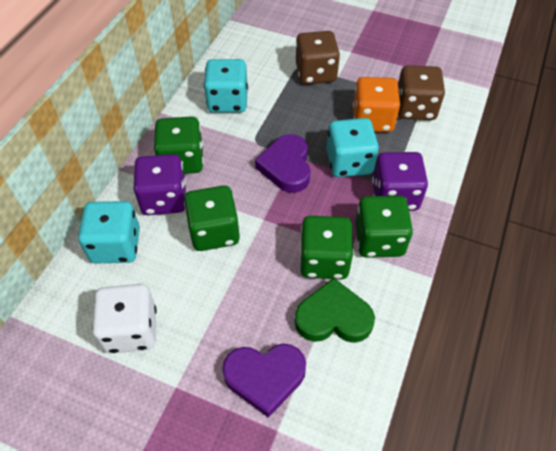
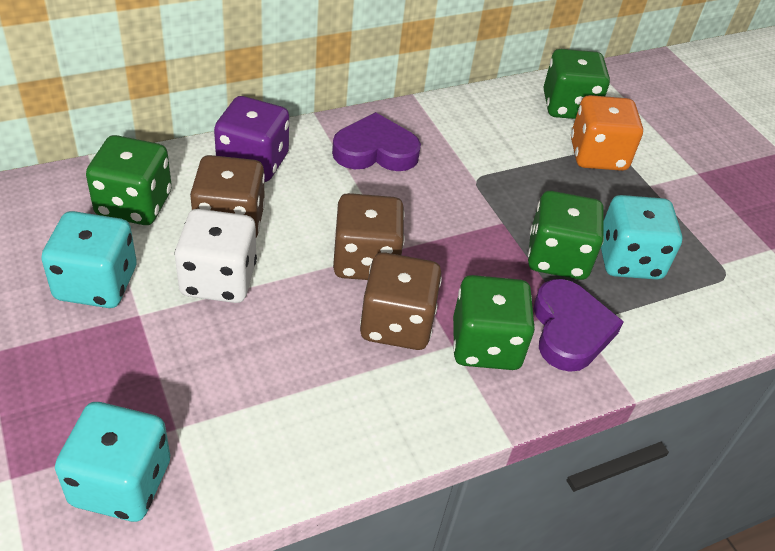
brown dice: 2 -> 3
green heart: 1 -> 0
purple dice: 2 -> 1

